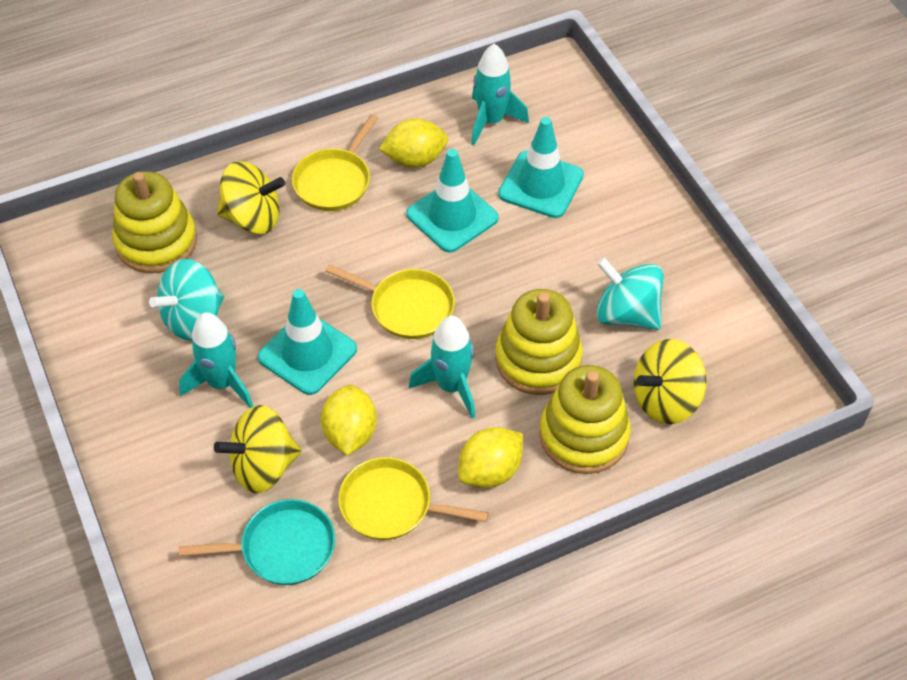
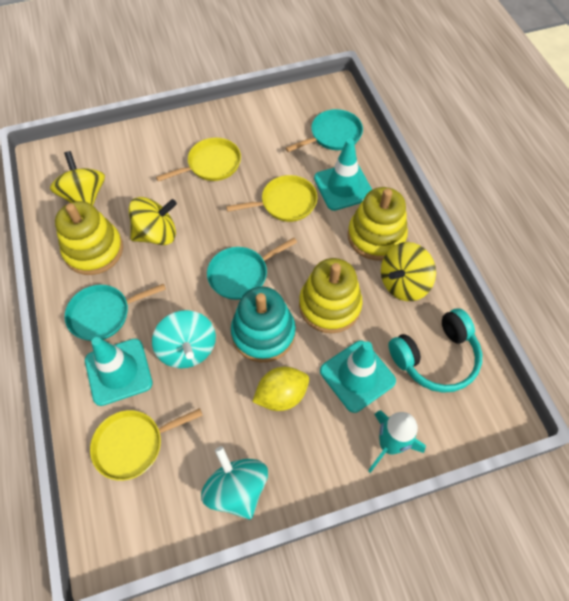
turquoise headphones: 0 -> 1
turquoise pan: 1 -> 3
turquoise rocket: 3 -> 1
turquoise stacking toy: 0 -> 1
yellow lemon: 3 -> 1

